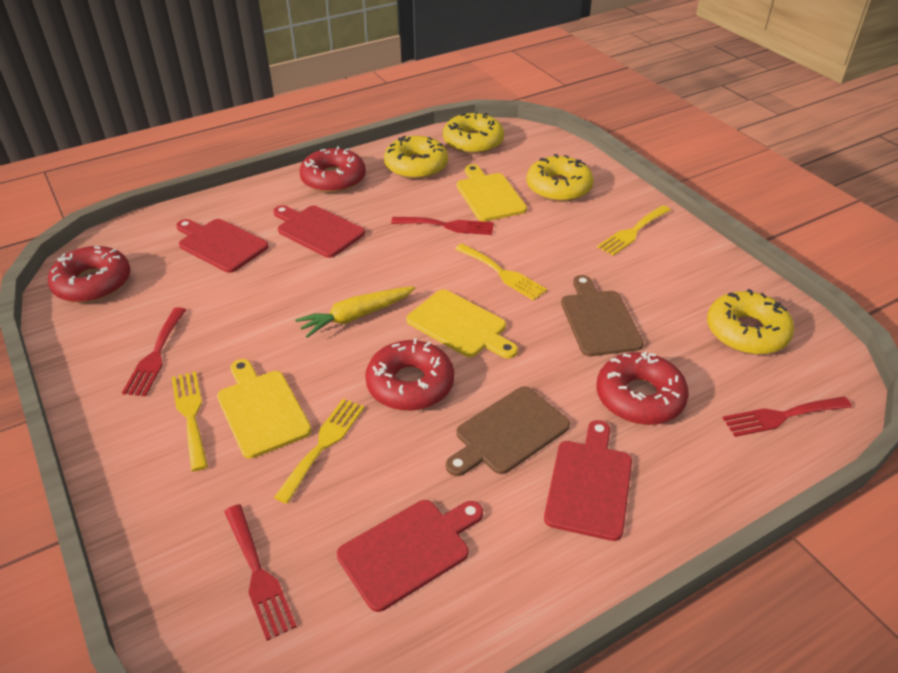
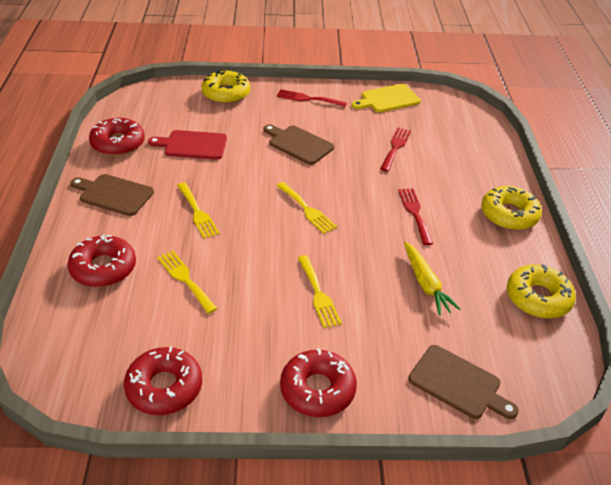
brown cutting board: 2 -> 3
red cutting board: 4 -> 1
red fork: 4 -> 3
yellow cutting board: 3 -> 1
yellow donut: 4 -> 3

